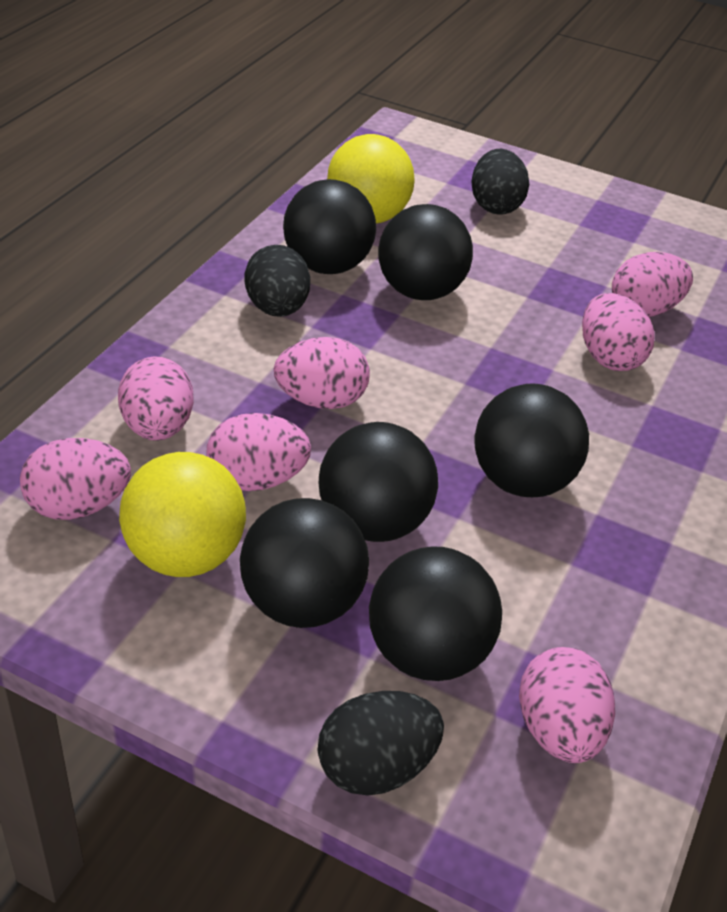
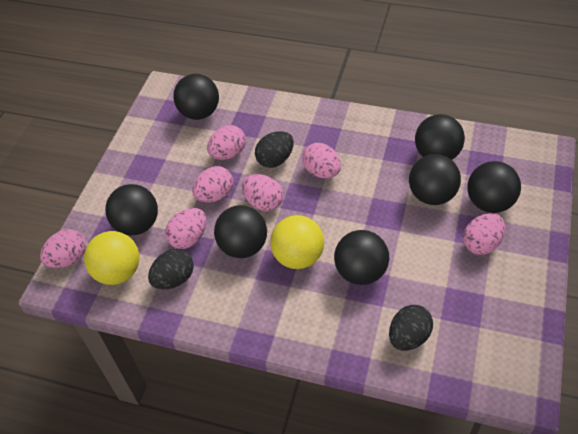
black ball: 6 -> 7

